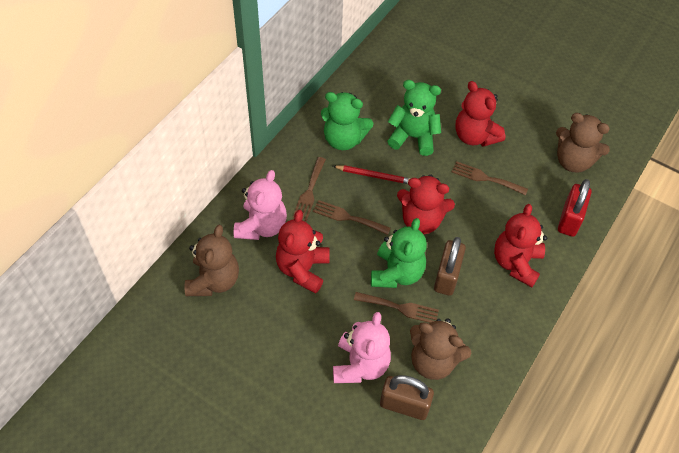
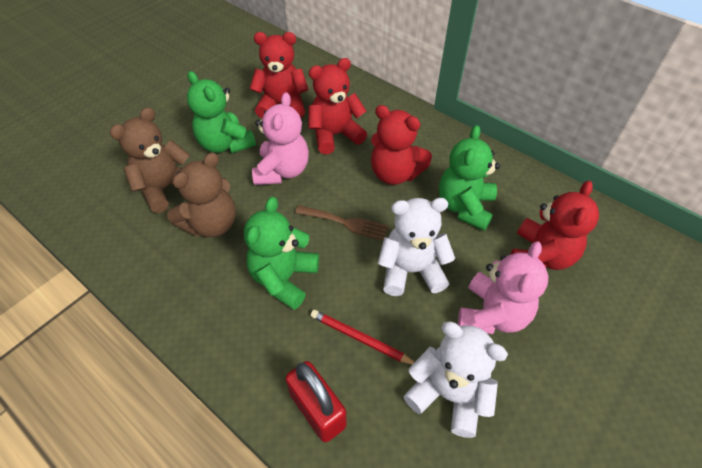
brown fork: 4 -> 1
brown padlock: 2 -> 0
brown teddy bear: 3 -> 2
white teddy bear: 0 -> 2

